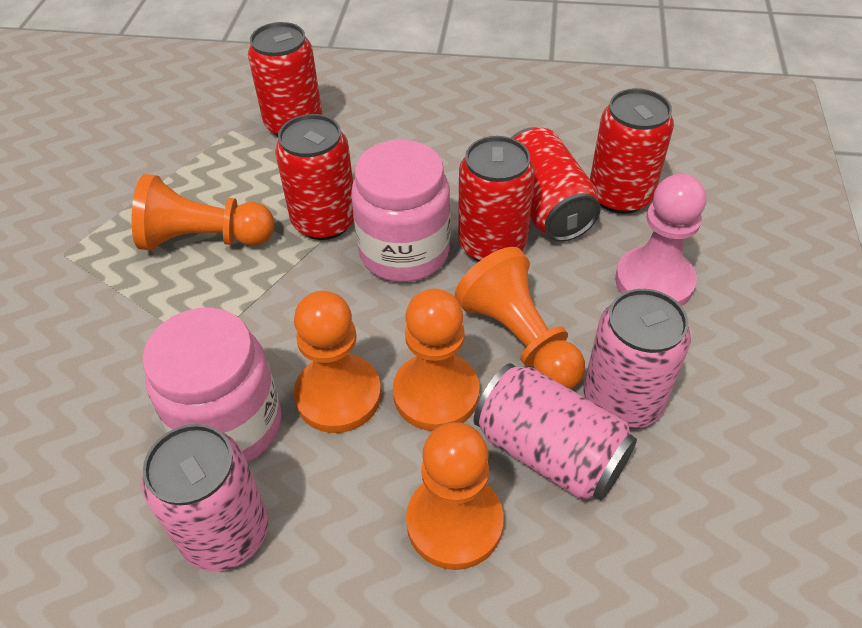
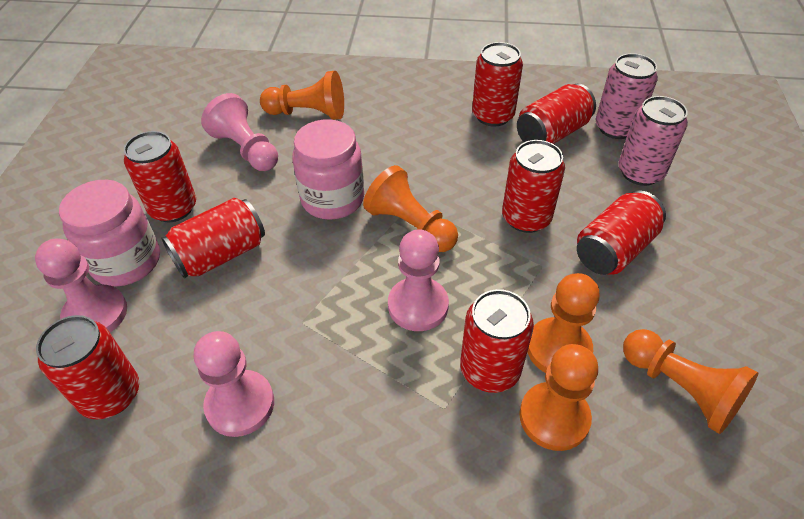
pink can: 3 -> 2
pink pawn: 1 -> 4
red can: 5 -> 8

